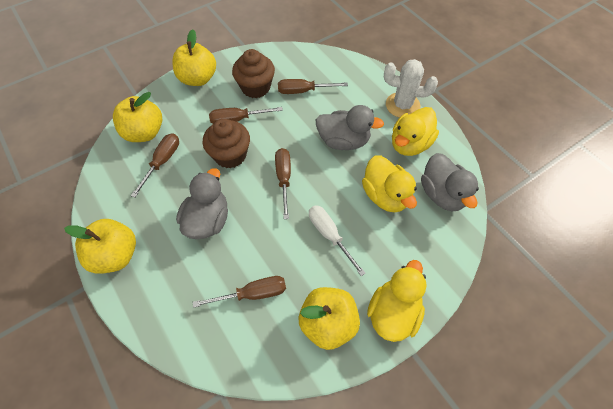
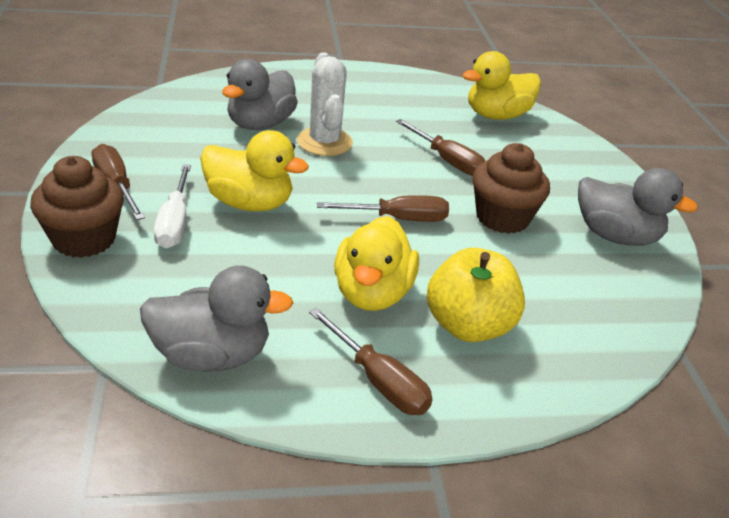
brown screwdriver: 5 -> 4
yellow apple: 4 -> 1

